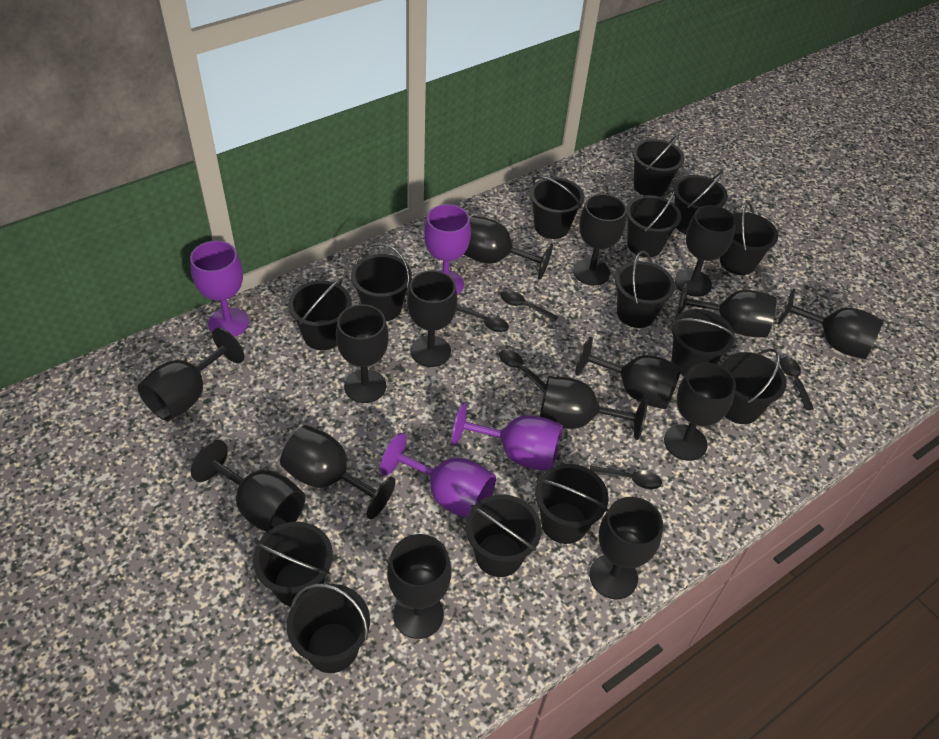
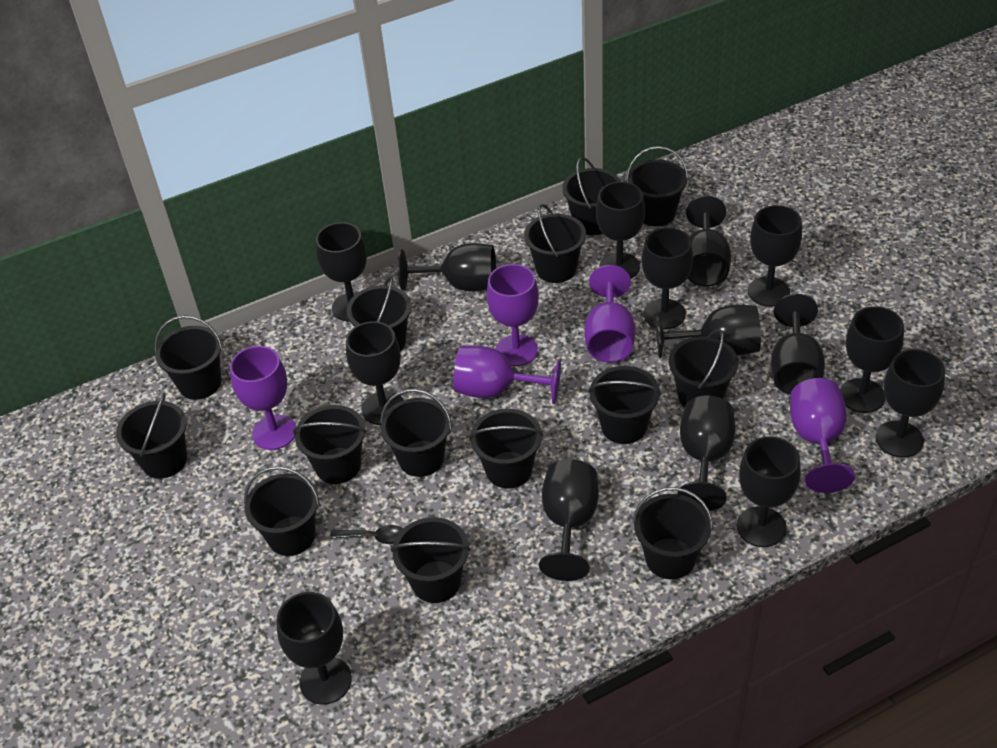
black spoon: 5 -> 1
purple goblet: 4 -> 5

